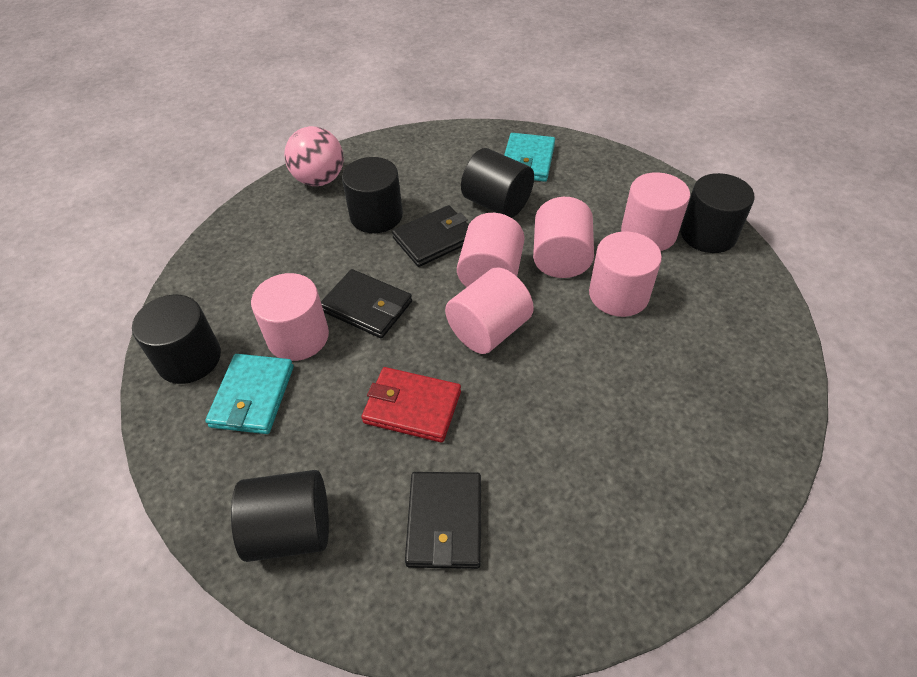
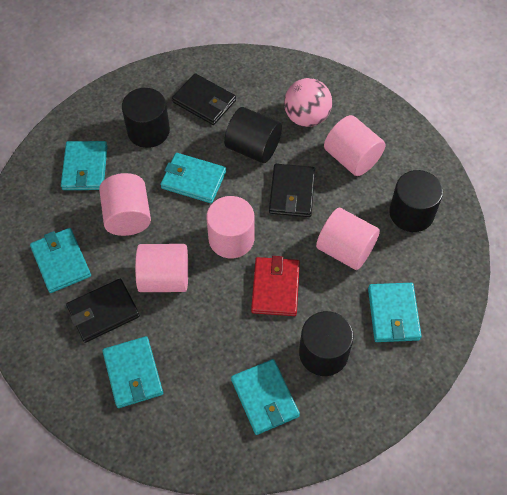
black cylinder: 5 -> 4
pink cylinder: 6 -> 5
turquoise wallet: 2 -> 6

